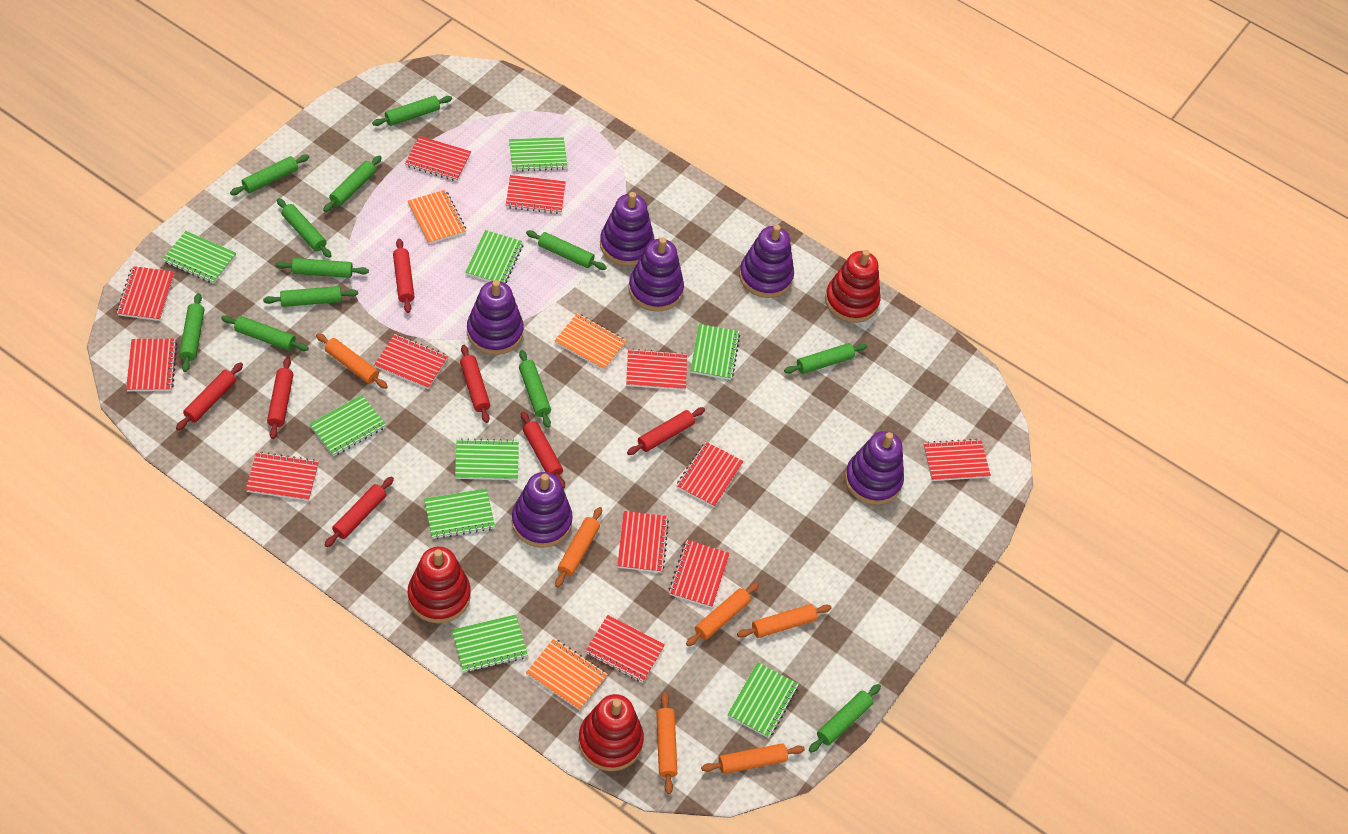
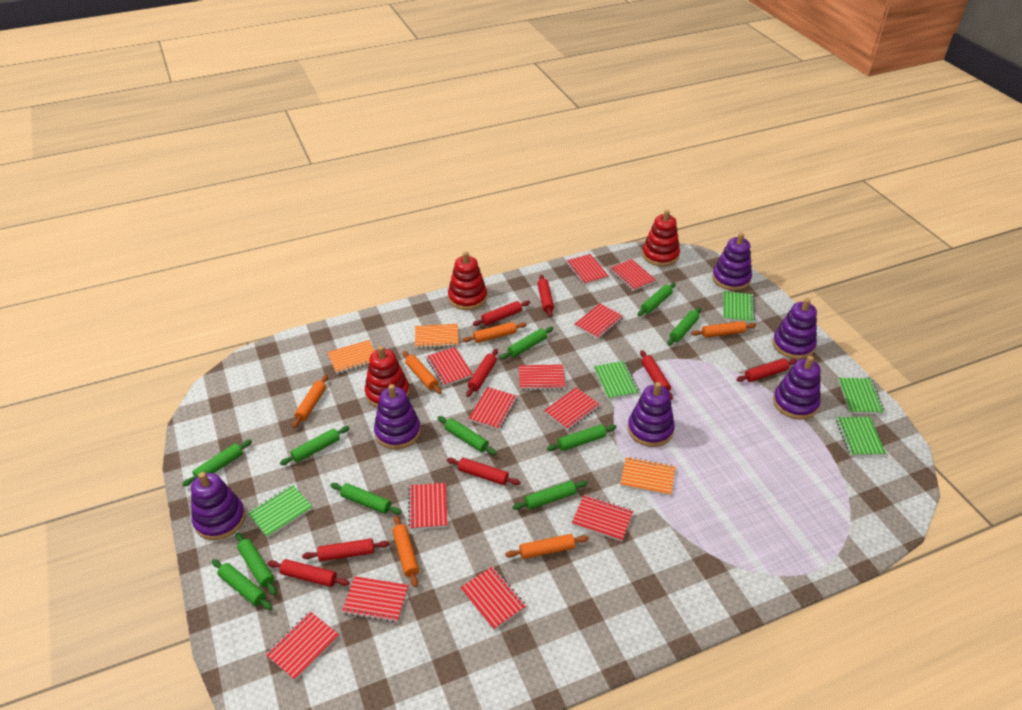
green notebook: 9 -> 5
green rolling pin: 12 -> 11
red rolling pin: 7 -> 8

